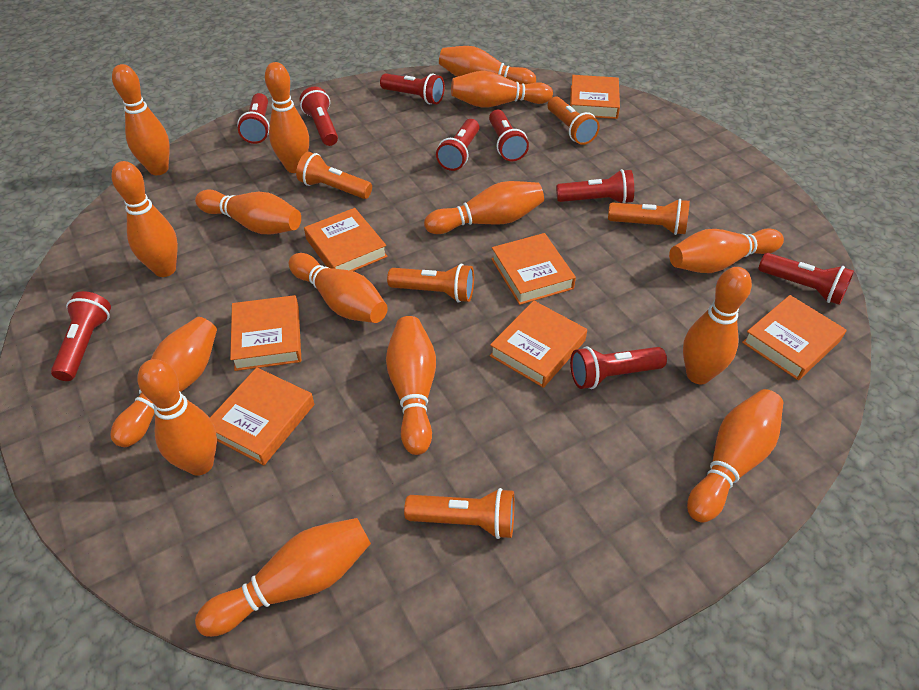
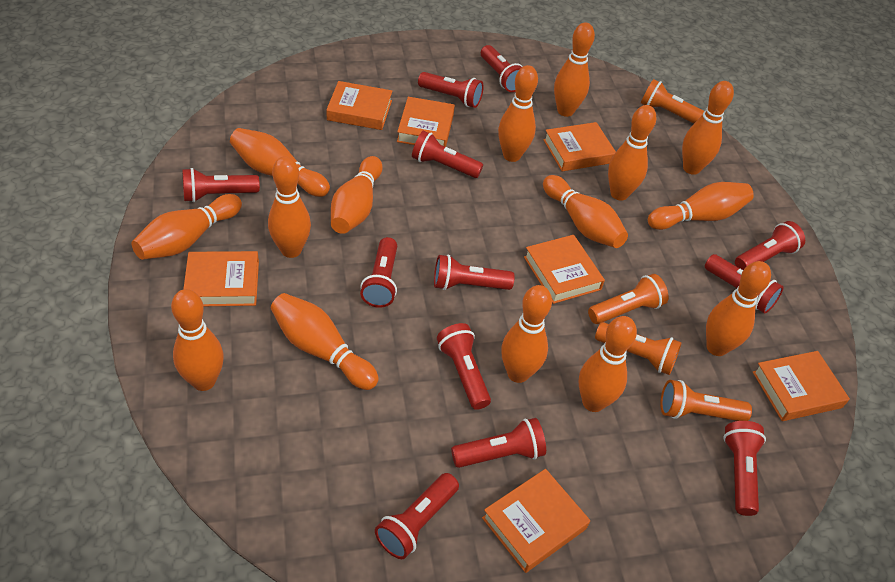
orange flashlight: 5 -> 4
red flashlight: 9 -> 12

